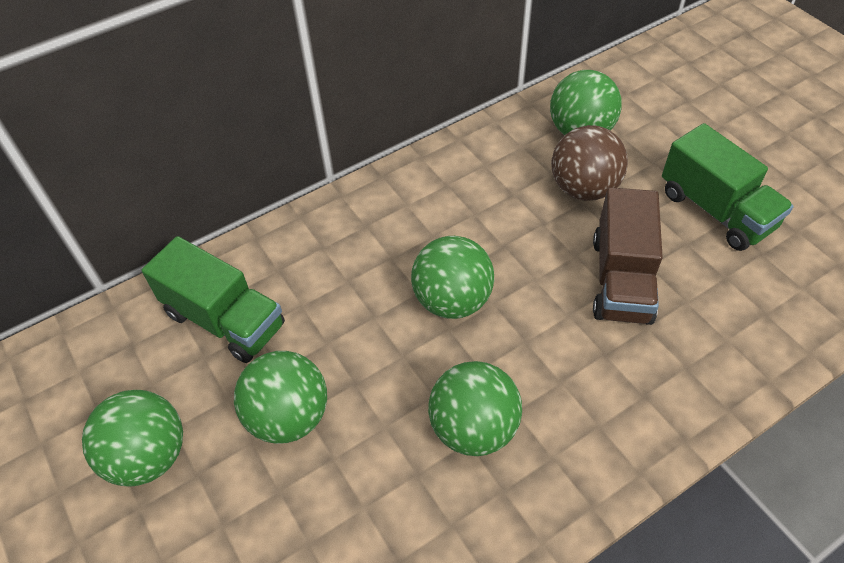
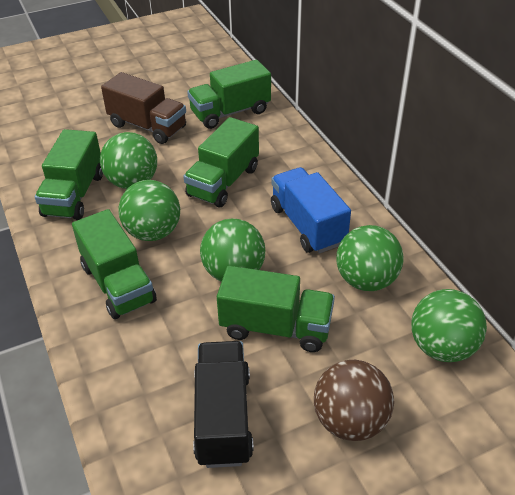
black truck: 0 -> 1
blue truck: 0 -> 1
green truck: 2 -> 5

